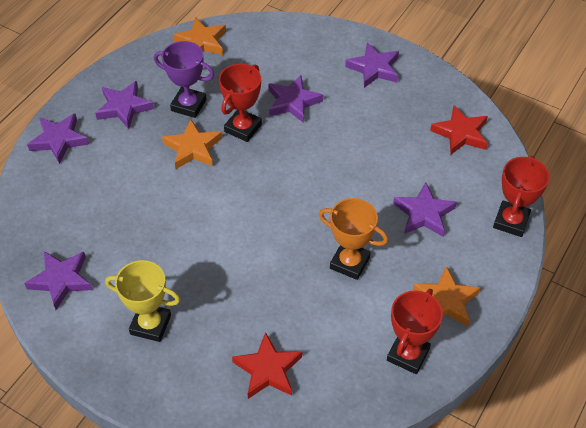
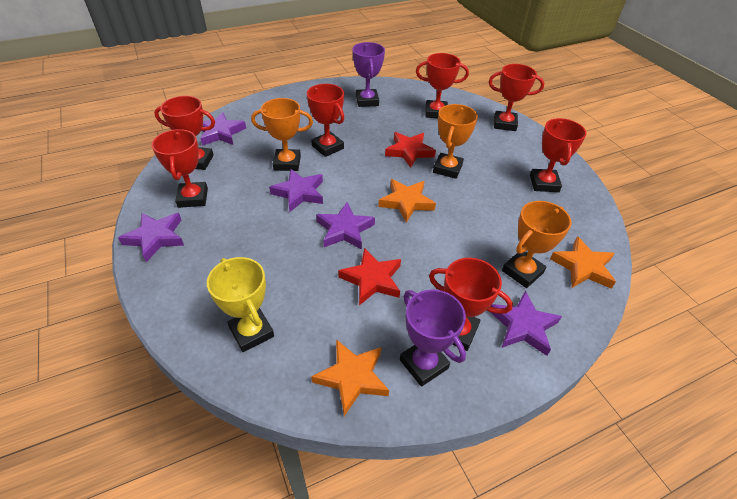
orange trophy: 1 -> 3
purple star: 6 -> 5
purple trophy: 1 -> 2
red trophy: 3 -> 7

